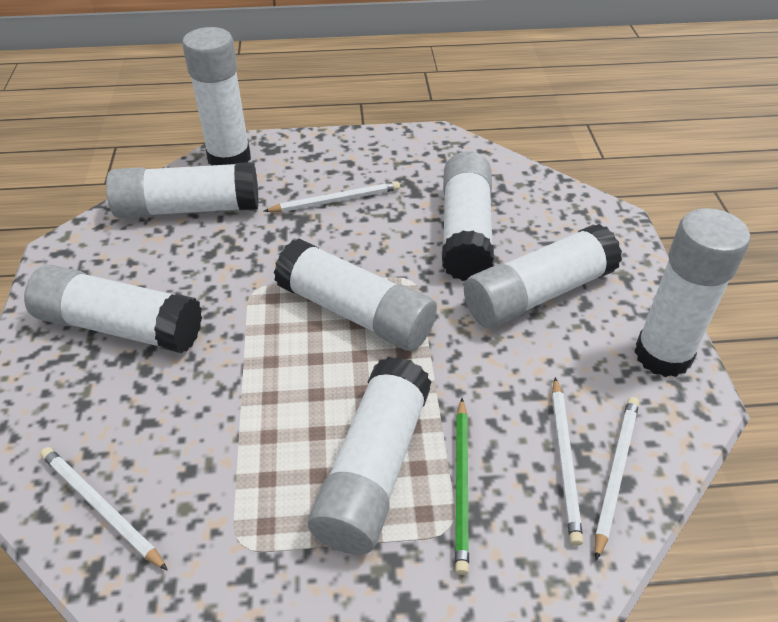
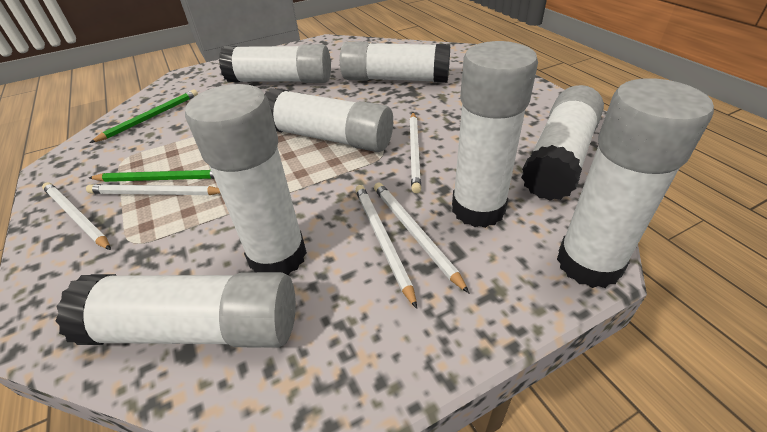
green pencil: 1 -> 2
white pencil: 4 -> 5

